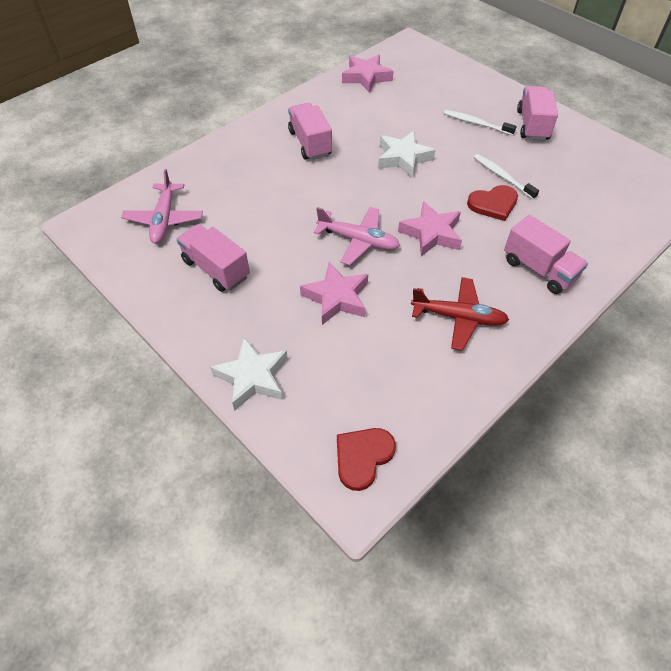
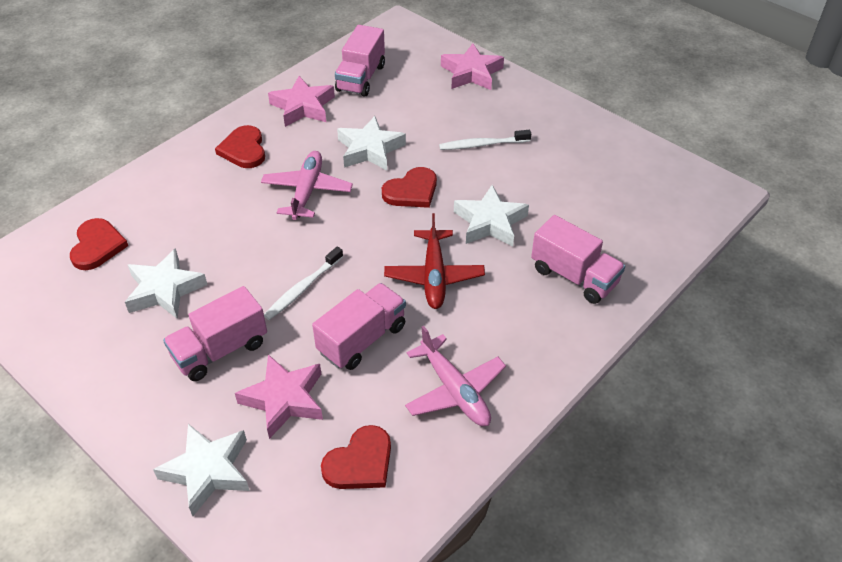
red heart: 2 -> 4
white star: 2 -> 4

